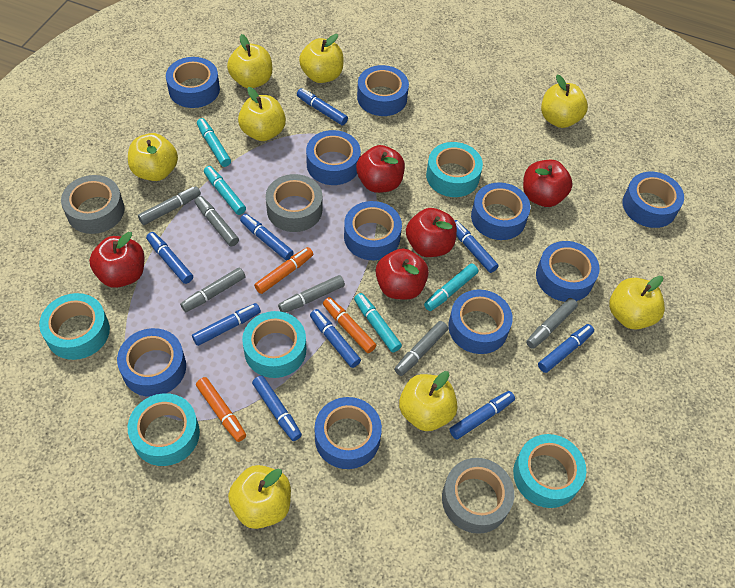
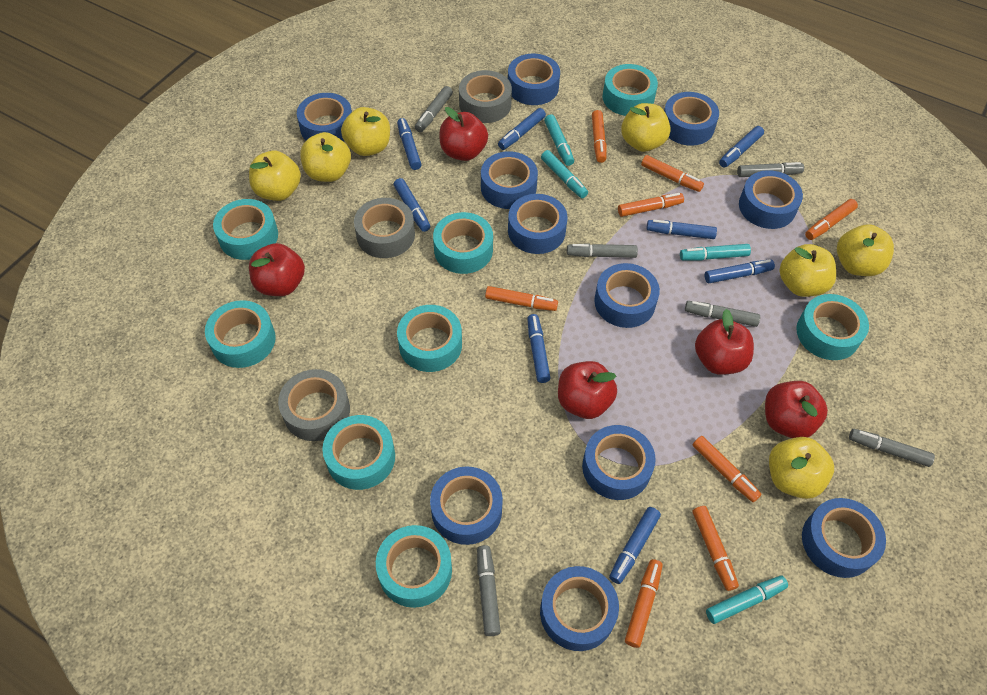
blue marker: 9 -> 8
blue tape: 10 -> 11
orange marker: 3 -> 8
turquoise tape: 5 -> 8
yellow apple: 8 -> 7

